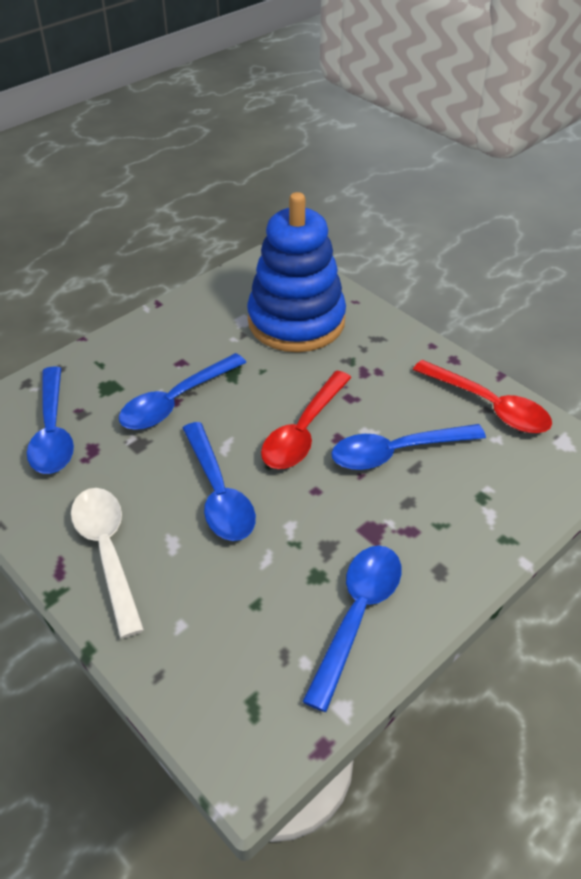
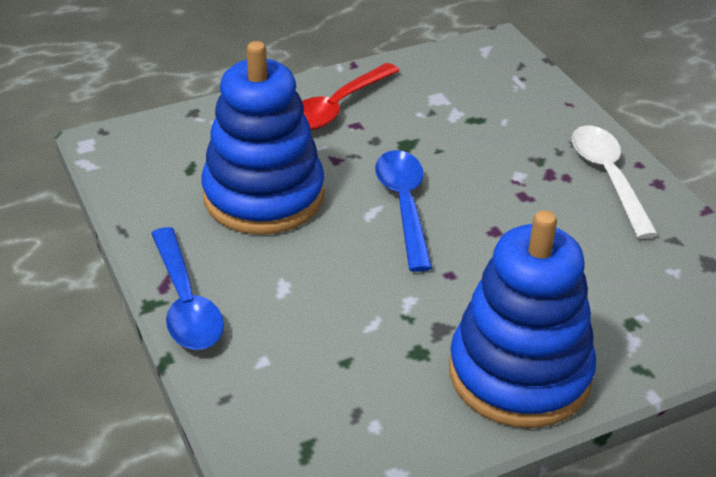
blue spoon: 5 -> 2
blue stacking toy: 1 -> 2
red spoon: 2 -> 1

